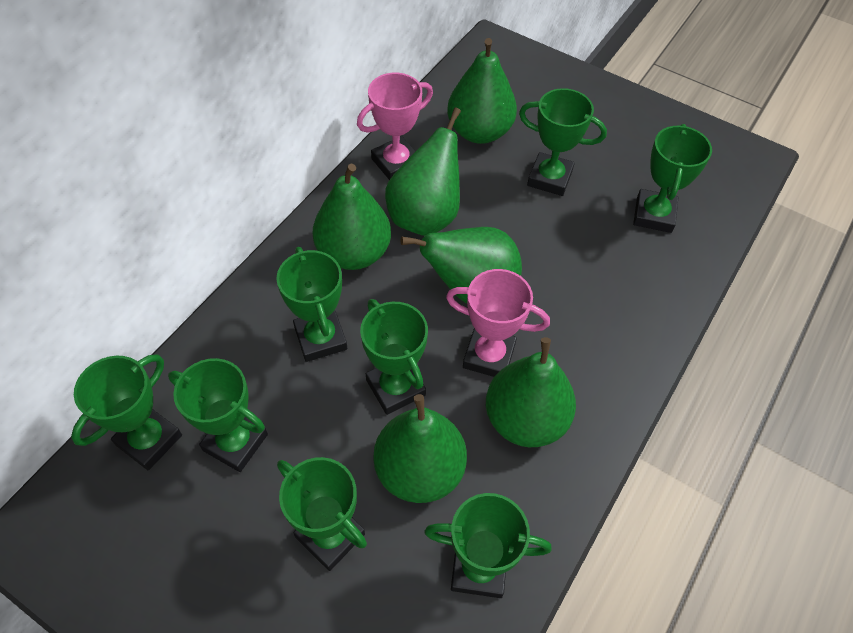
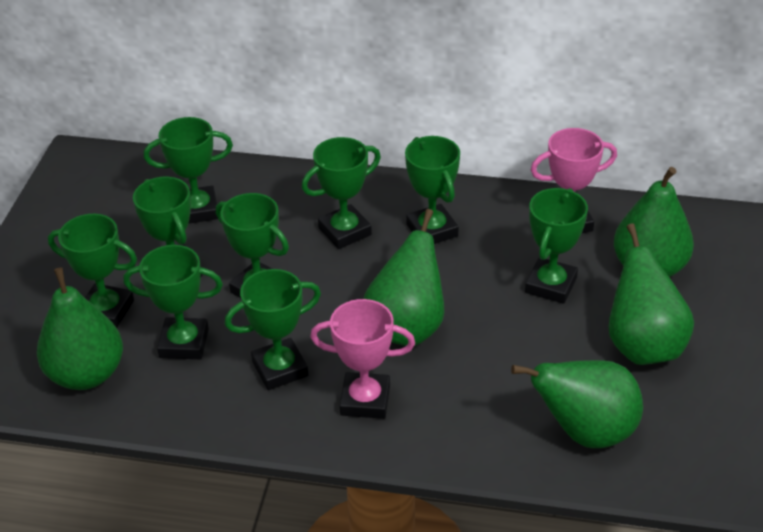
green pear: 6 -> 5
green trophy: 8 -> 9

